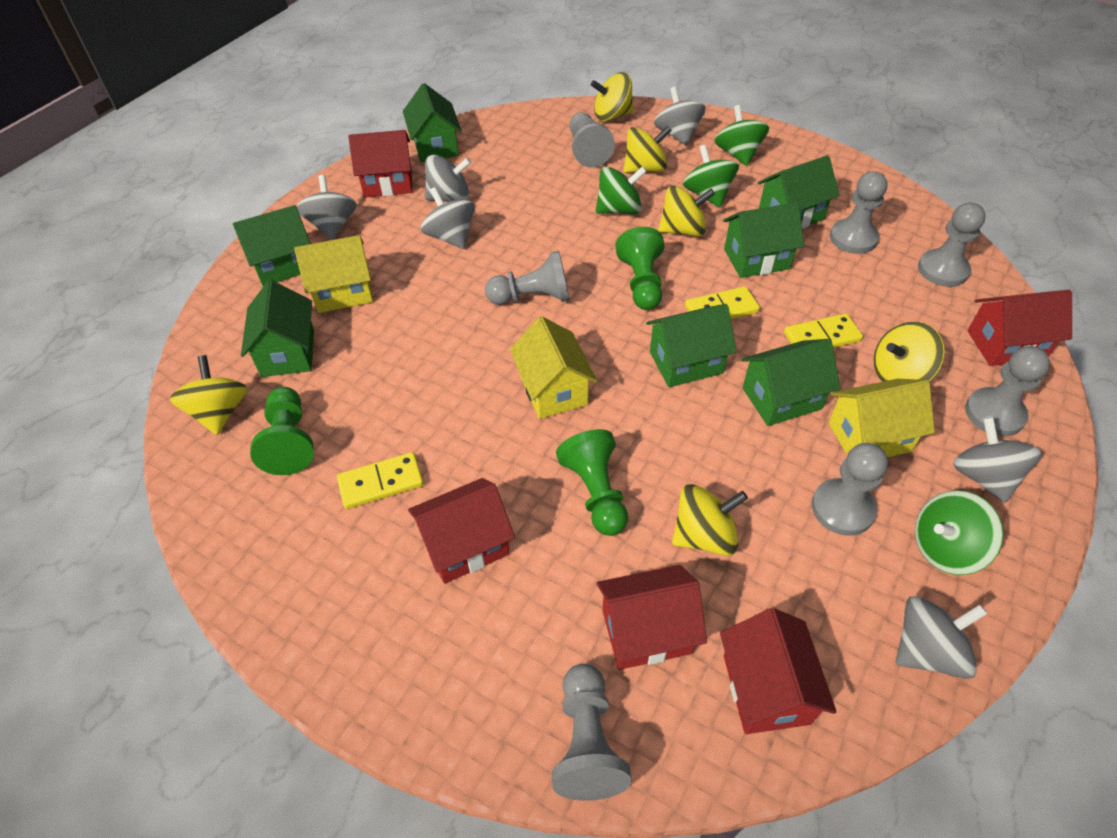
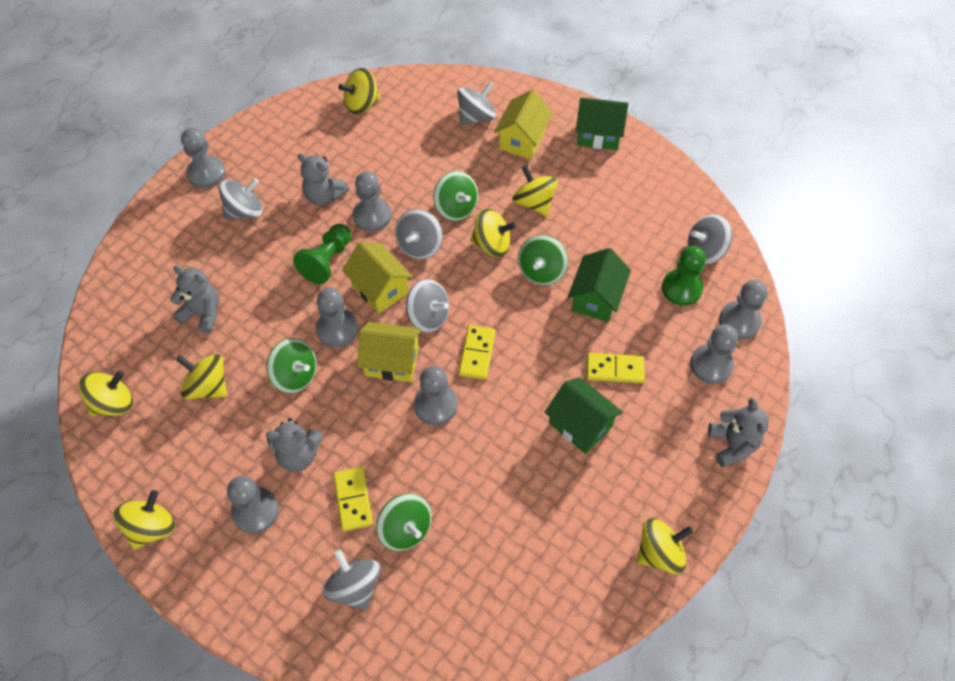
green house: 7 -> 3
green pawn: 3 -> 2
grey teddy bear: 0 -> 4
red house: 5 -> 0
yellow spinning top: 6 -> 7

